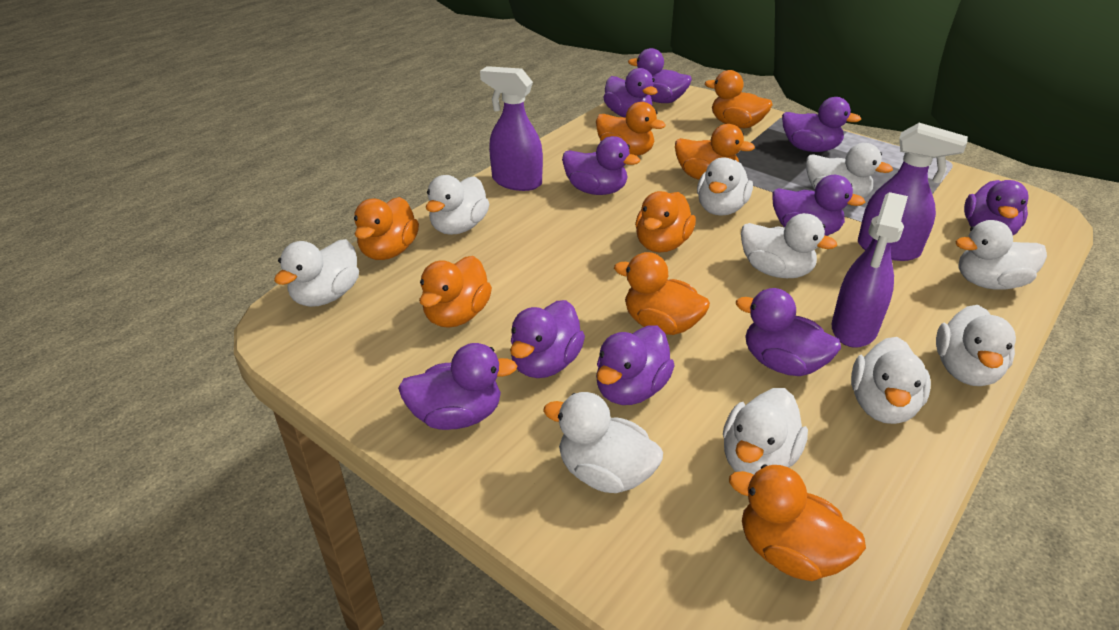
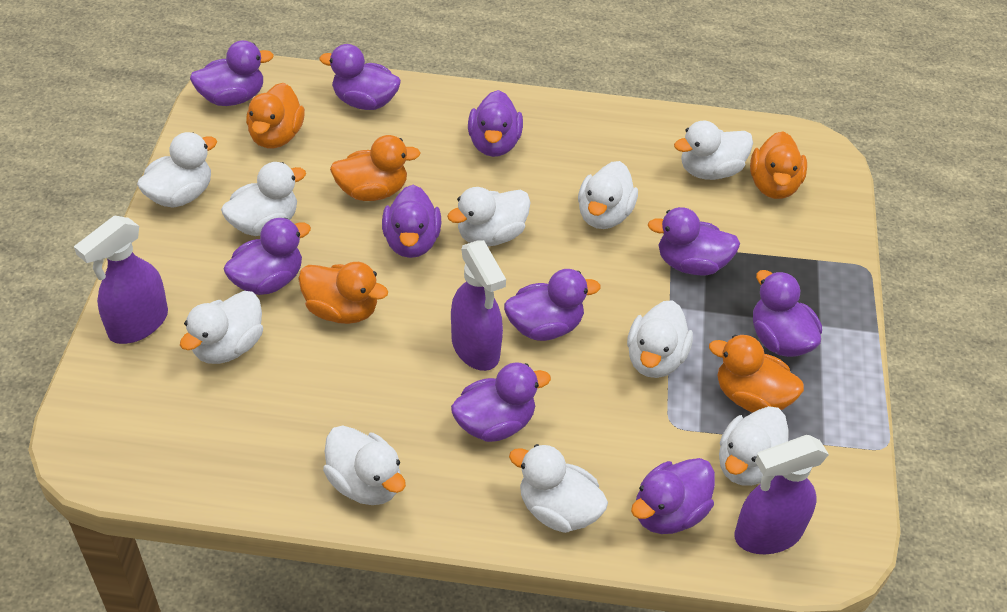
orange duck: 8 -> 5

